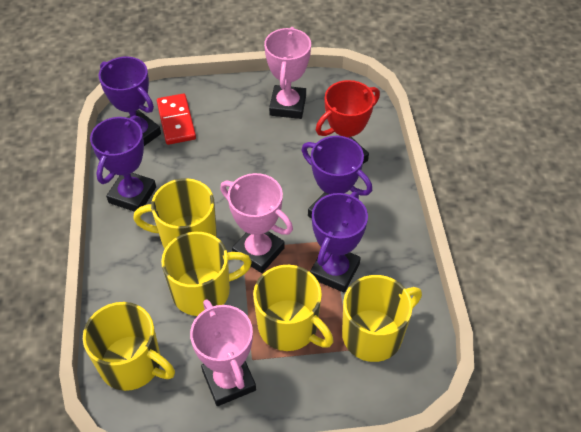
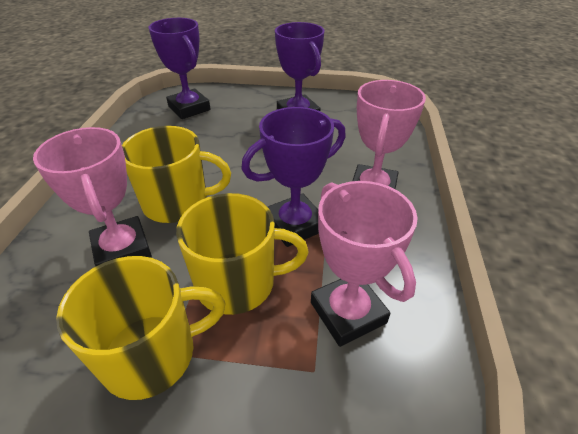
purple trophy: 4 -> 3
red domino: 1 -> 0
red trophy: 1 -> 0
yellow mug: 5 -> 3

